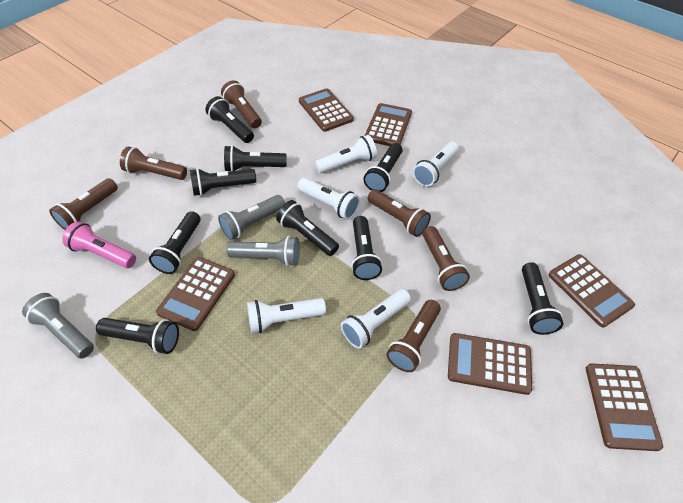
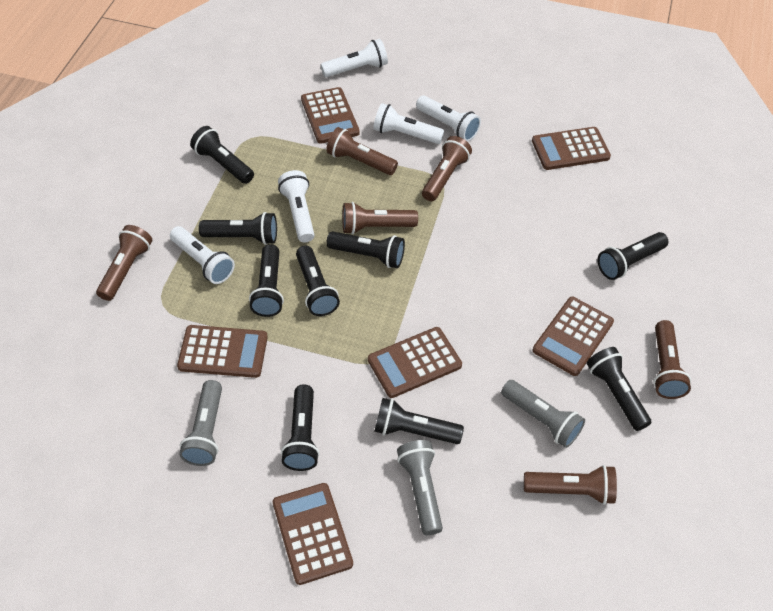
pink flashlight: 1 -> 0

